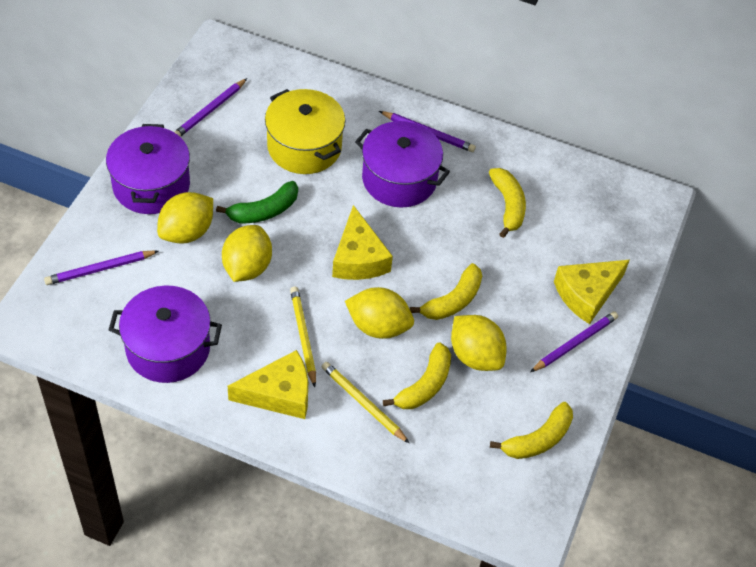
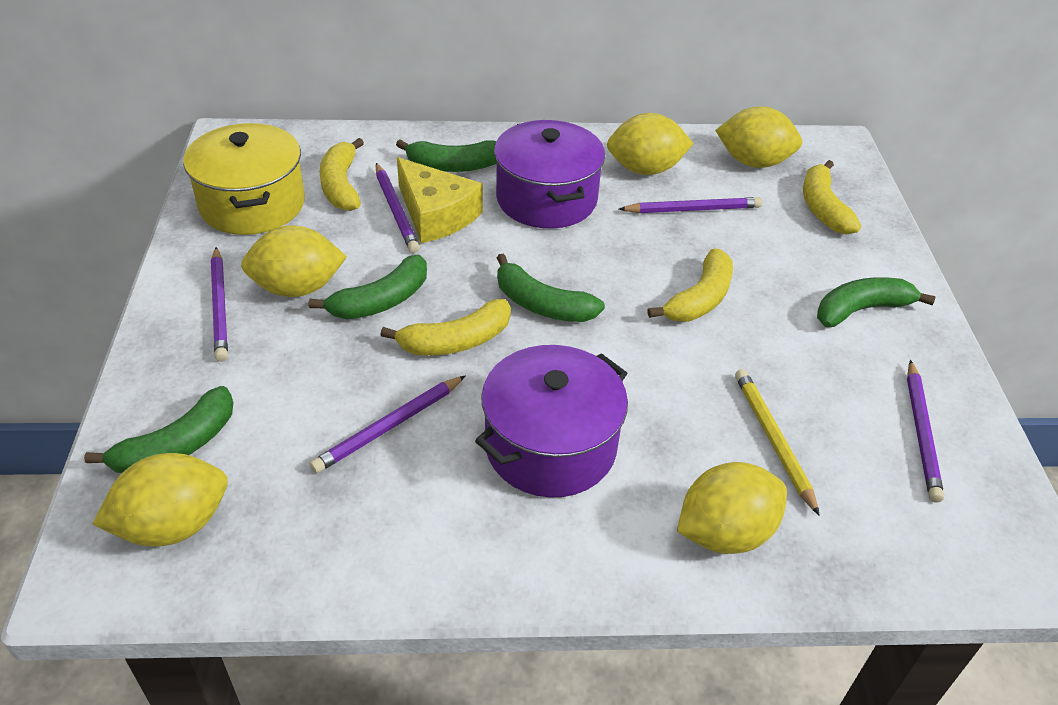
green banana: 1 -> 5
purple pencil: 4 -> 5
purple pot: 3 -> 2
yellow cheese: 3 -> 1
yellow lemon: 4 -> 5
yellow pencil: 2 -> 1

